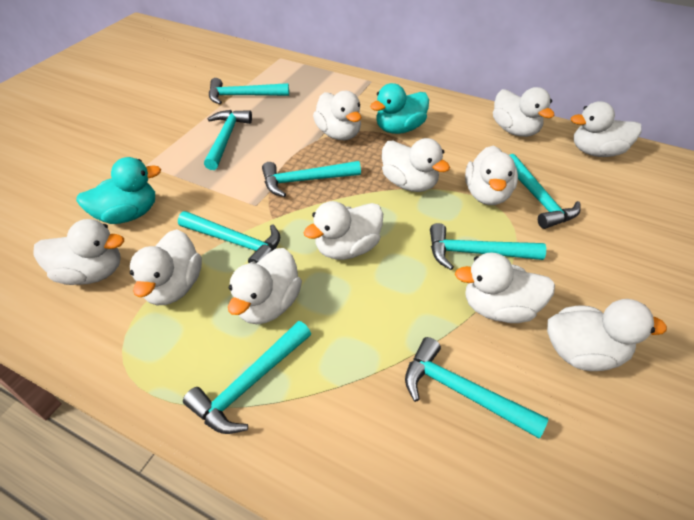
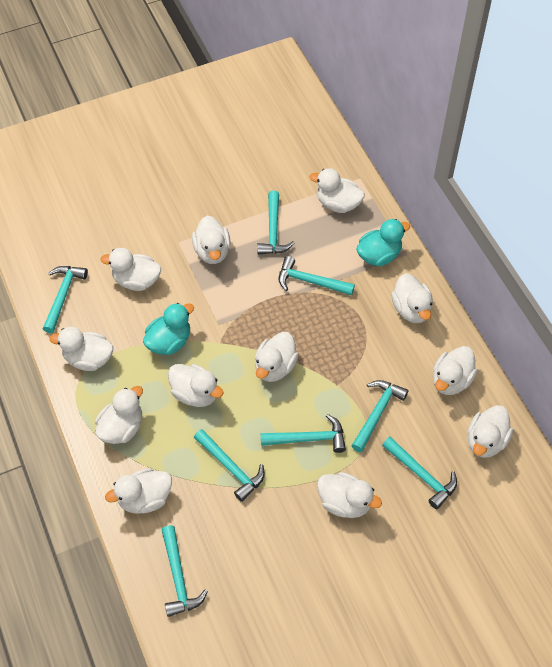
white duck: 11 -> 12

